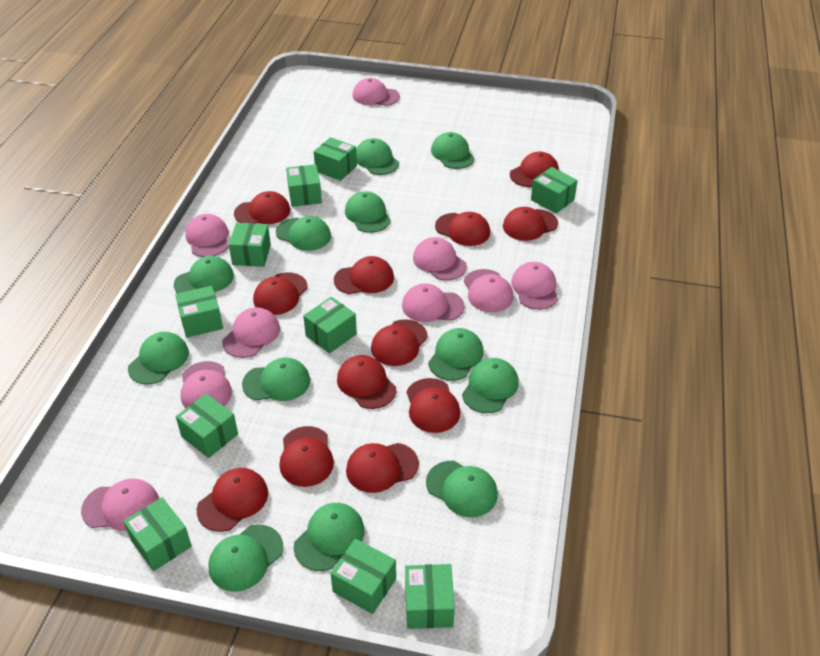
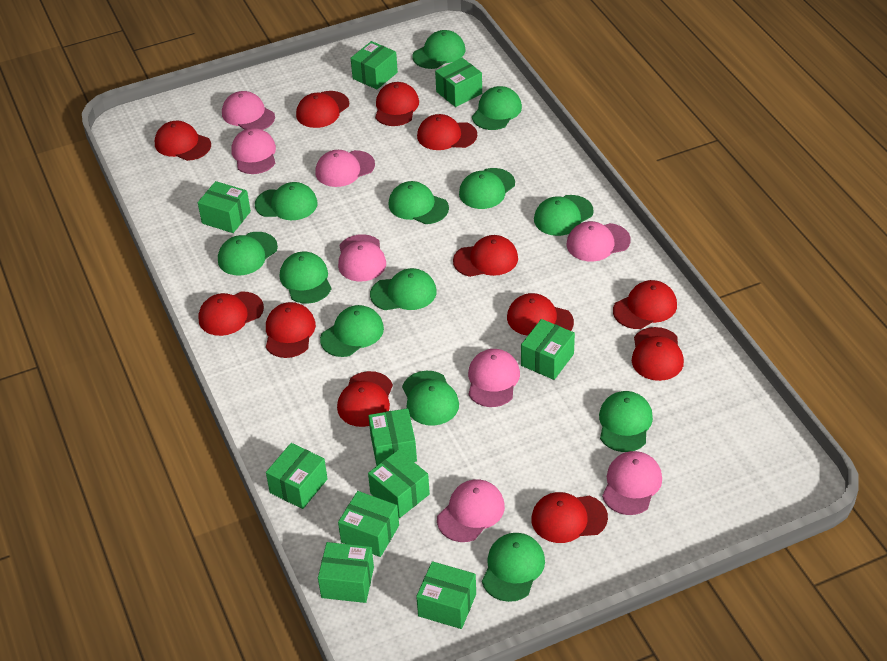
green cap: 12 -> 13
pink cap: 9 -> 8

